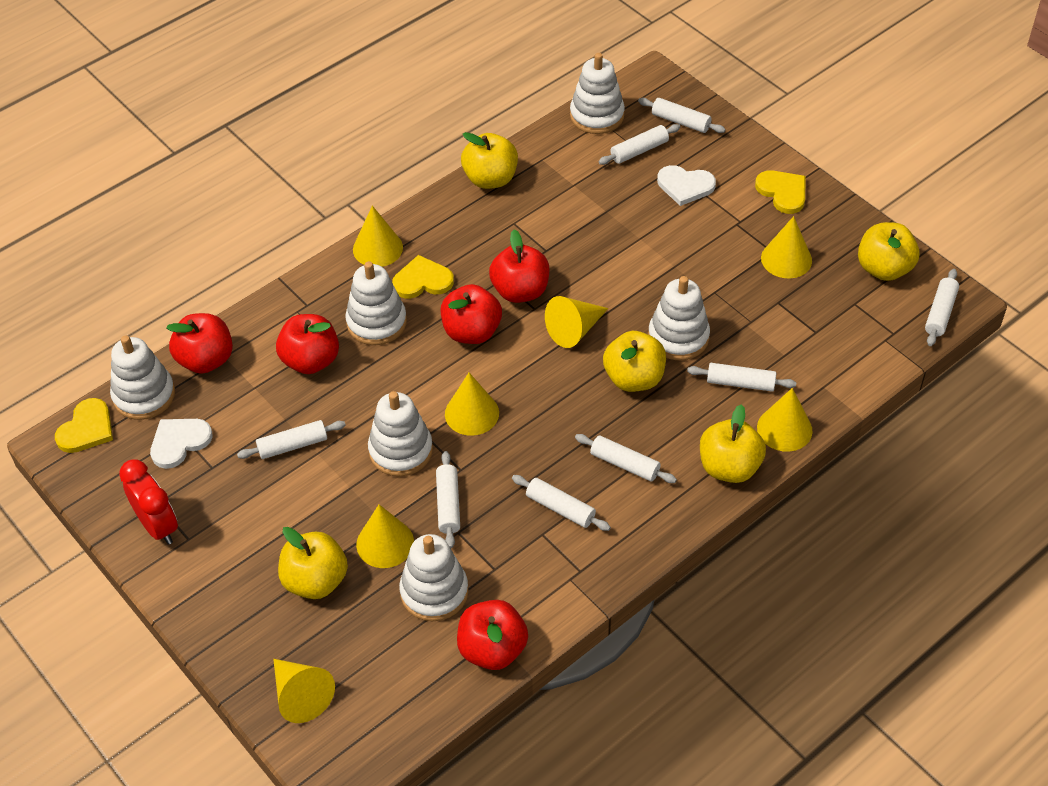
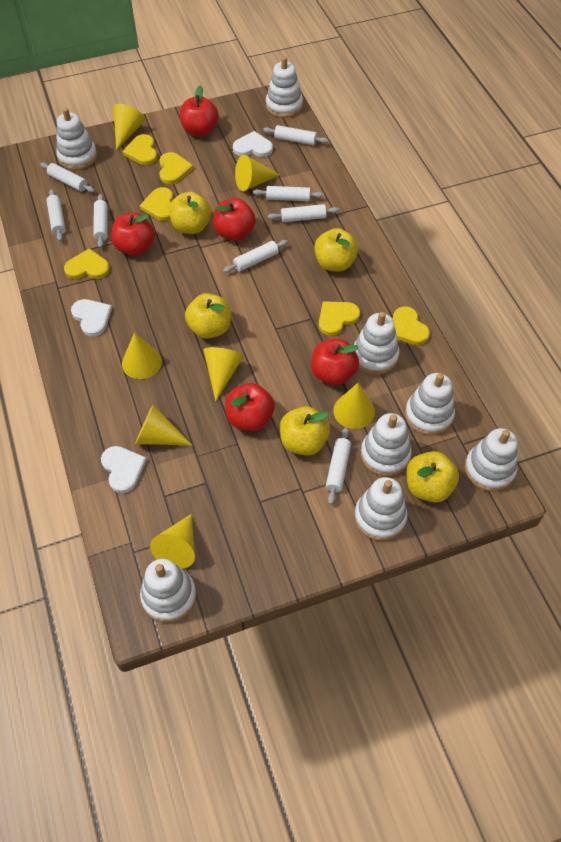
red clock: 1 -> 0
white heart: 2 -> 3
white stacking toy: 6 -> 8
yellow heart: 3 -> 6

